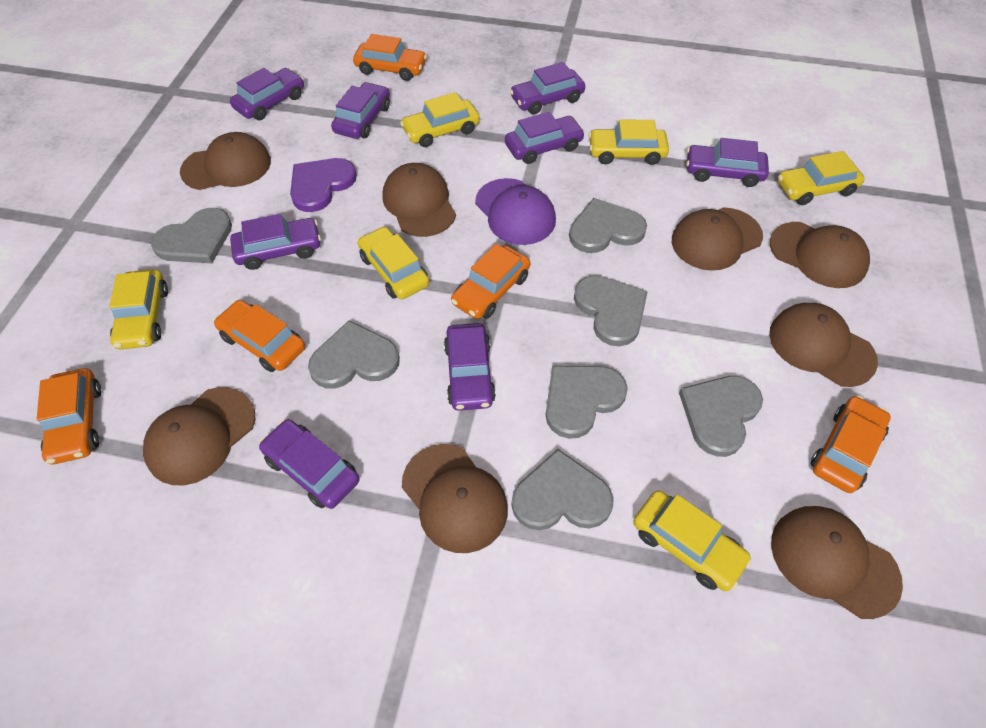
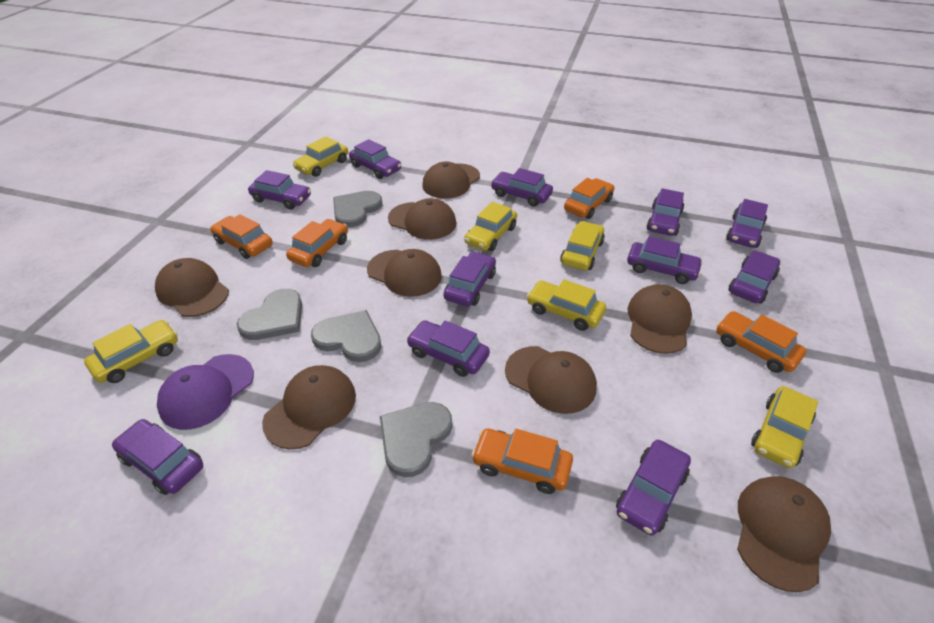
grey heart: 7 -> 4
purple car: 8 -> 11
purple heart: 1 -> 0

